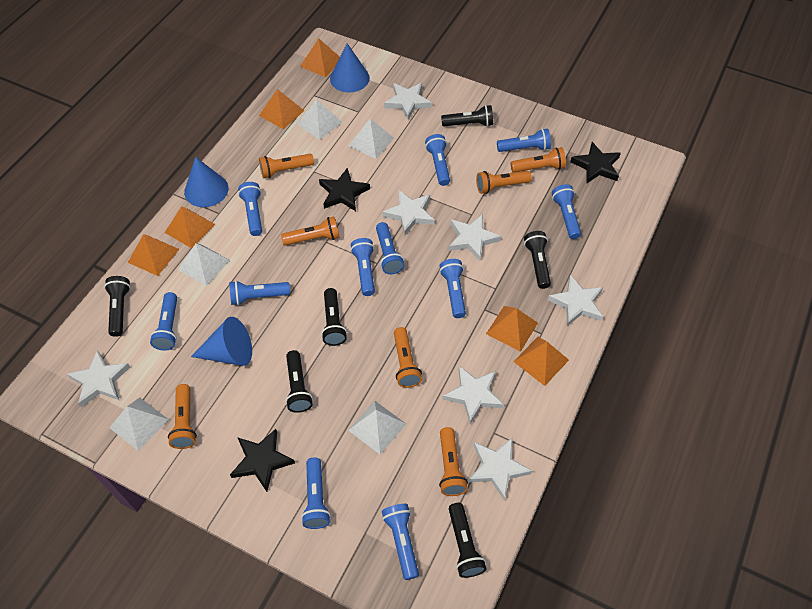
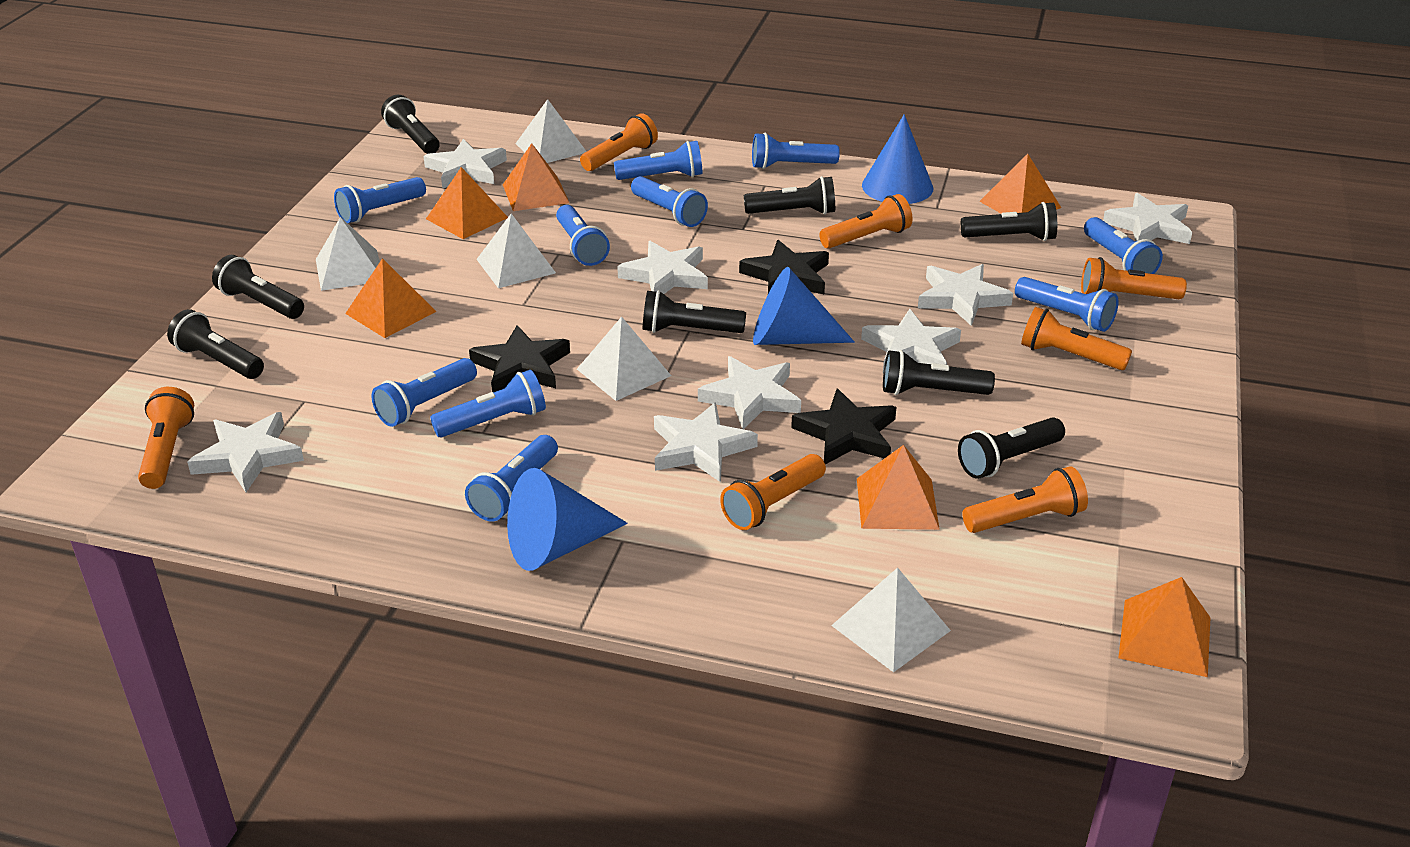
black flashlight: 6 -> 8
blue flashlight: 11 -> 10
white star: 7 -> 8

